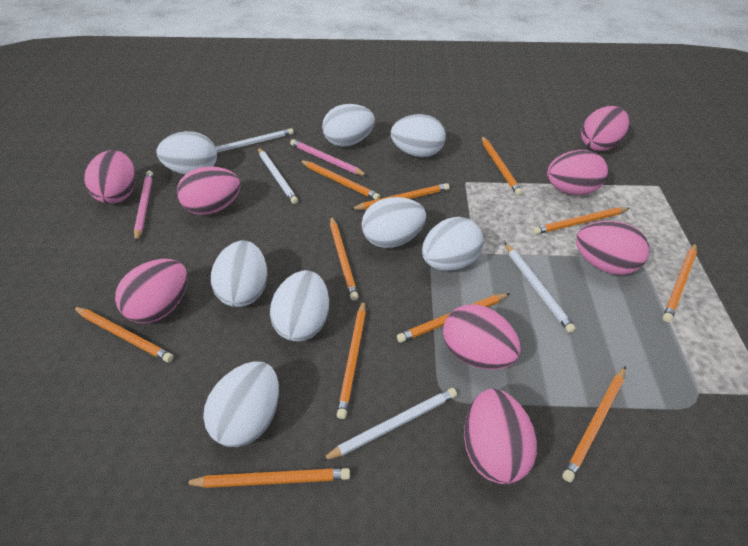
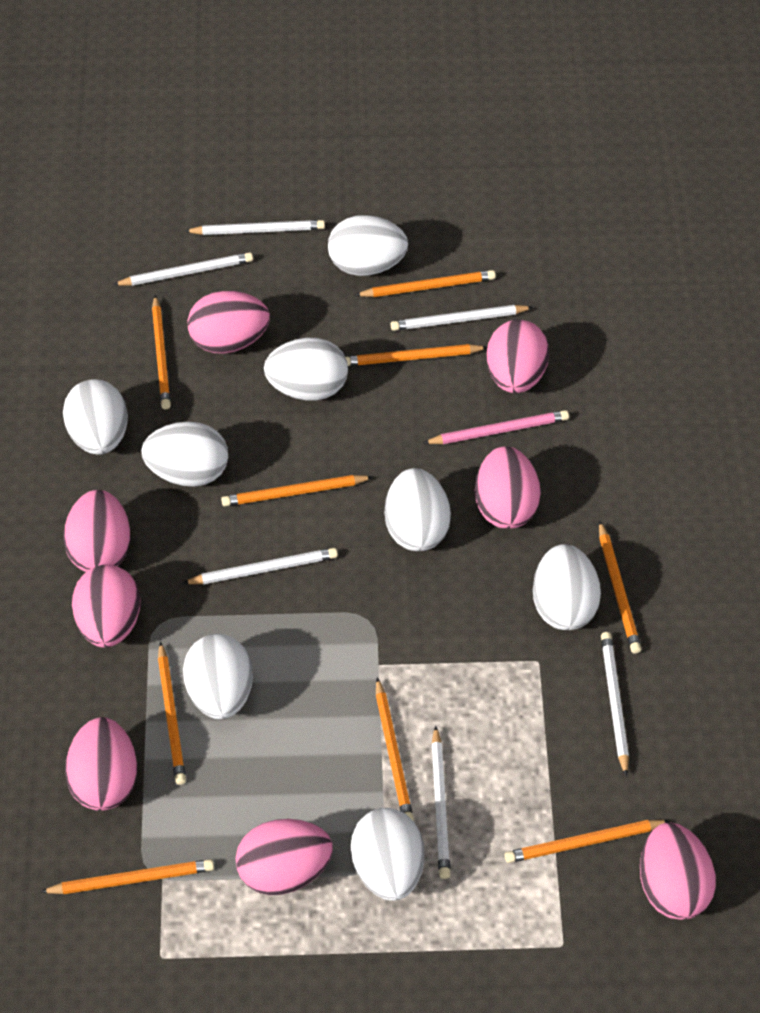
orange pencil: 11 -> 9
pink pencil: 2 -> 1
white pencil: 4 -> 6

